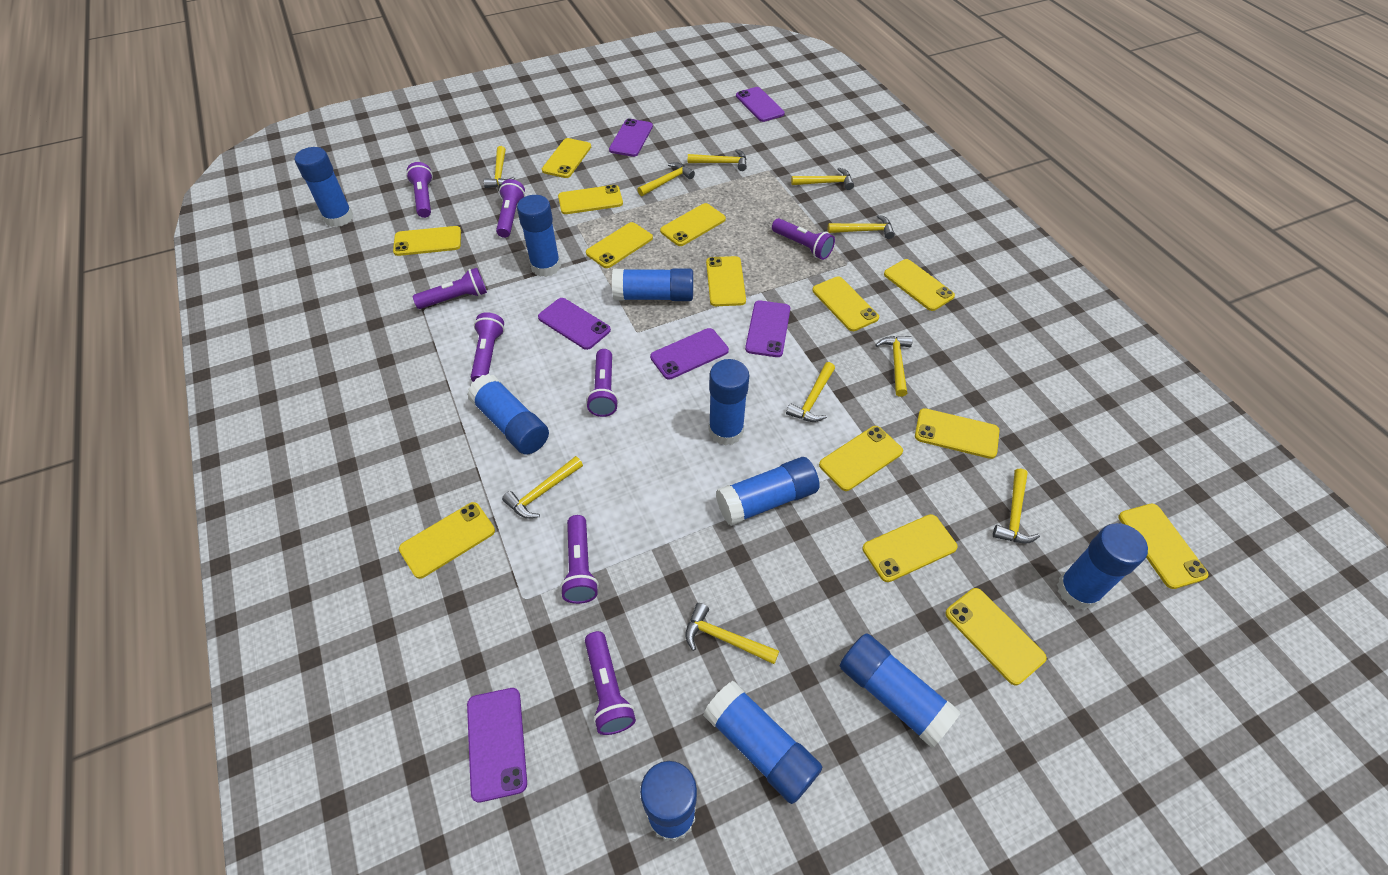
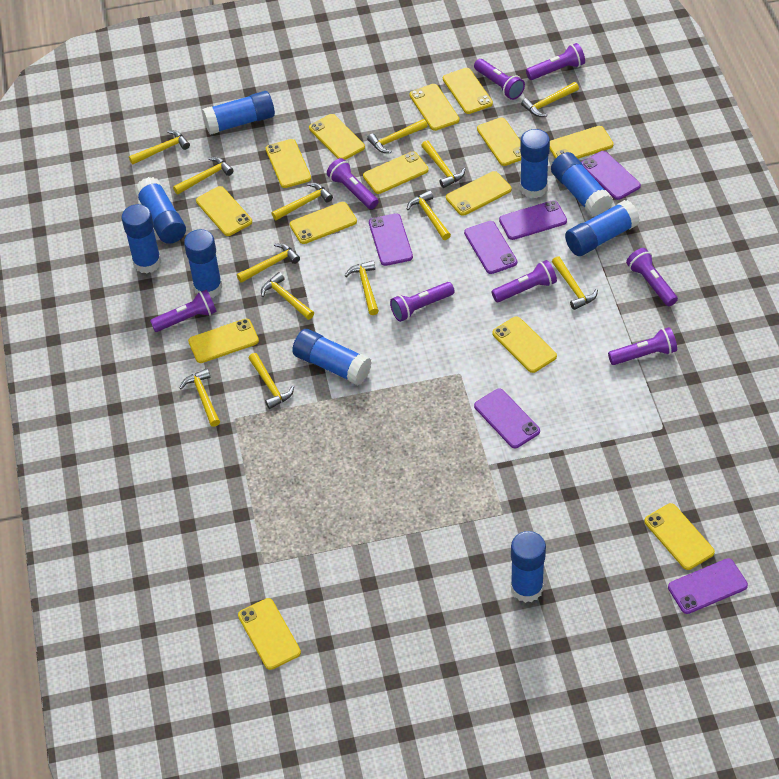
blue glue stick: 10 -> 9
yellow hammer: 10 -> 13

